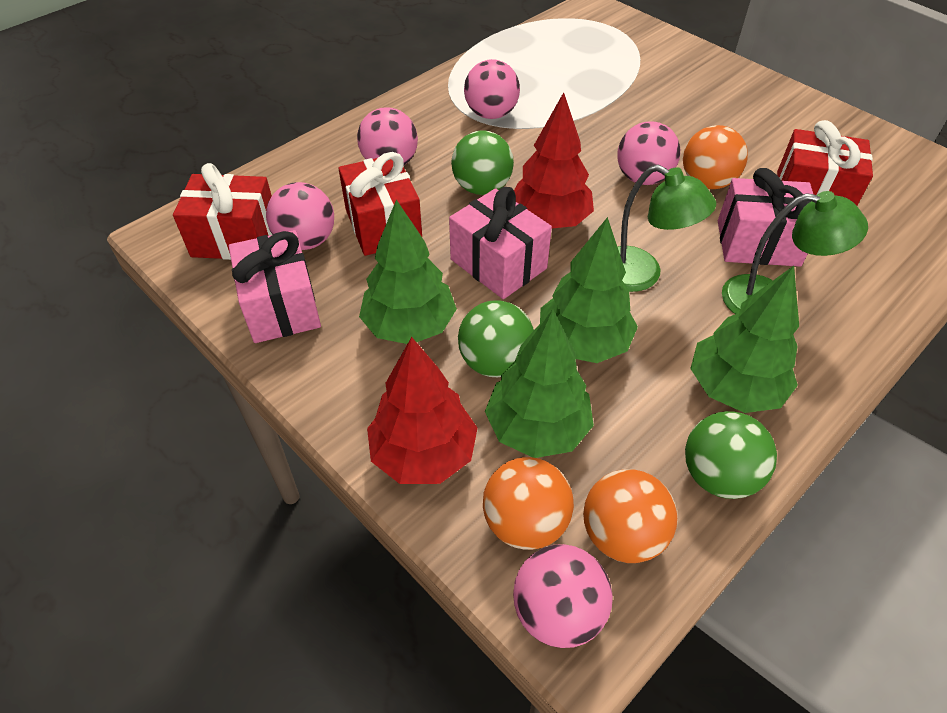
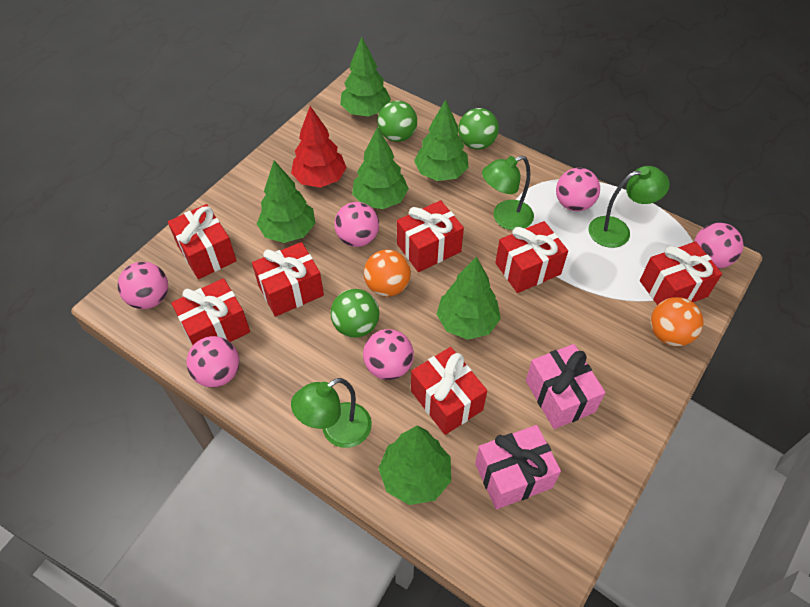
green lamp: 2 -> 3
green tree: 4 -> 6
orange ball: 3 -> 2
pink ball: 5 -> 6
pink gift: 3 -> 2
red gift: 3 -> 7
red tree: 2 -> 1

